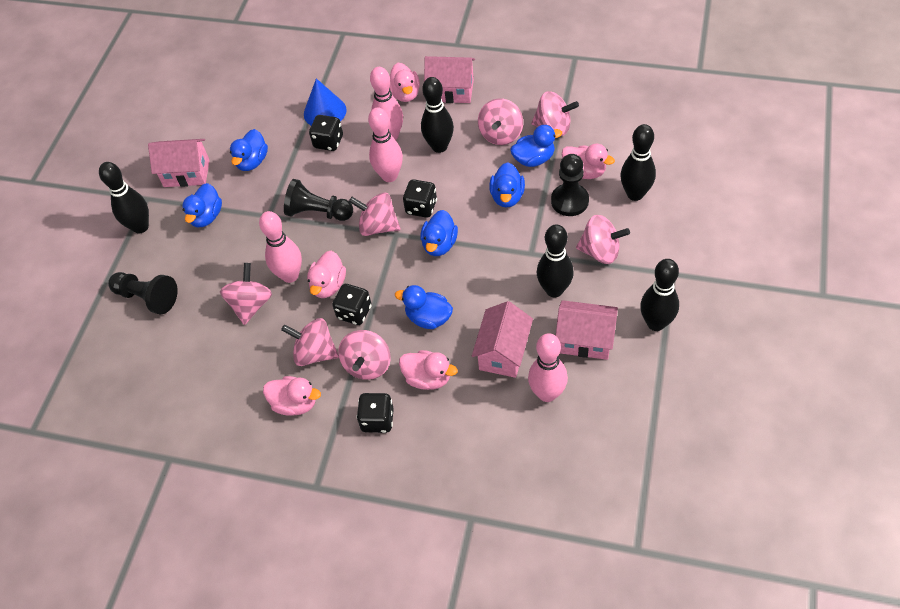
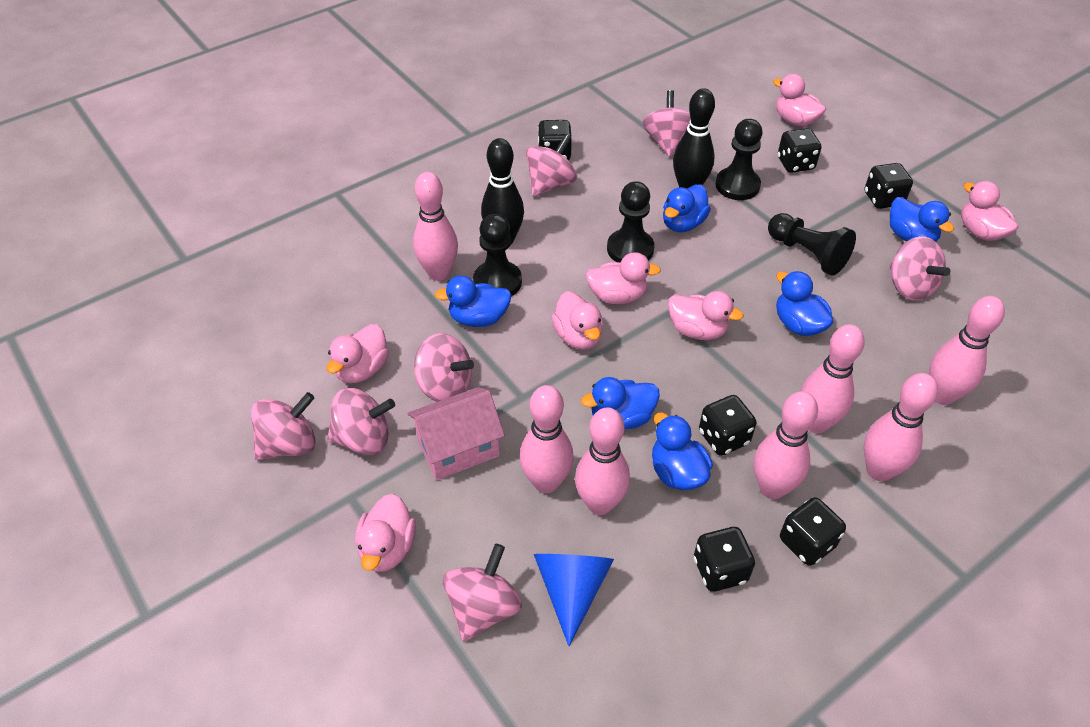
black bowling pin: 5 -> 2
black dice: 4 -> 6
black pawn: 3 -> 4
pink bowling pin: 4 -> 7
pink duck: 5 -> 7
pink house: 4 -> 1

